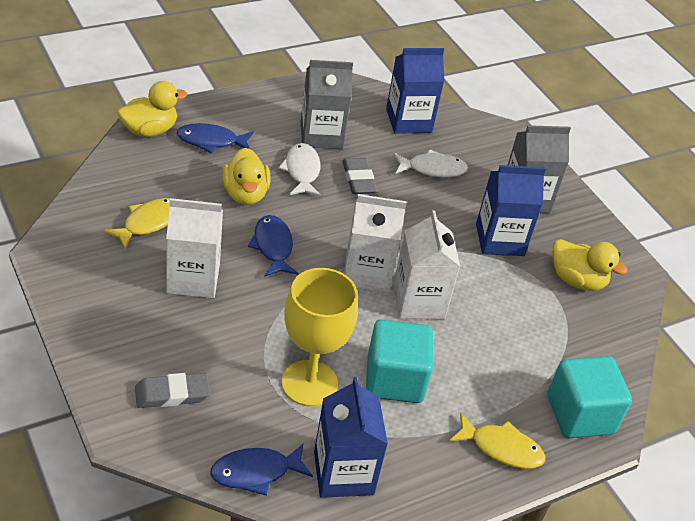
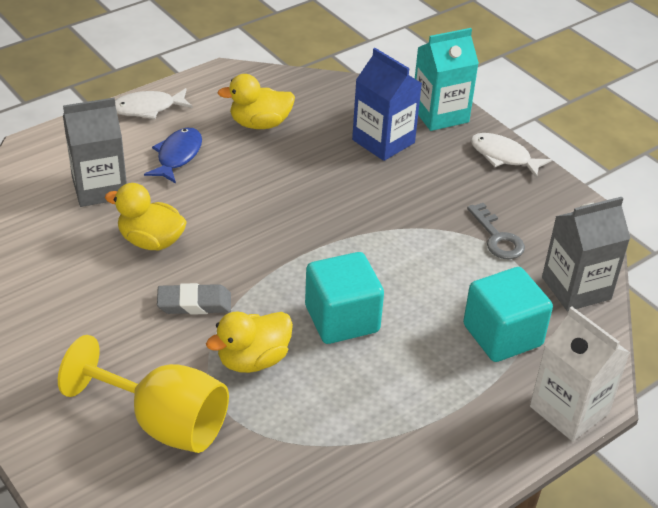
blue carton: 3 -> 1
blue fish: 3 -> 1
grey eraser: 2 -> 1
grey key: 0 -> 1
turquoise carton: 0 -> 1
white carton: 3 -> 1
yellow fish: 2 -> 0

